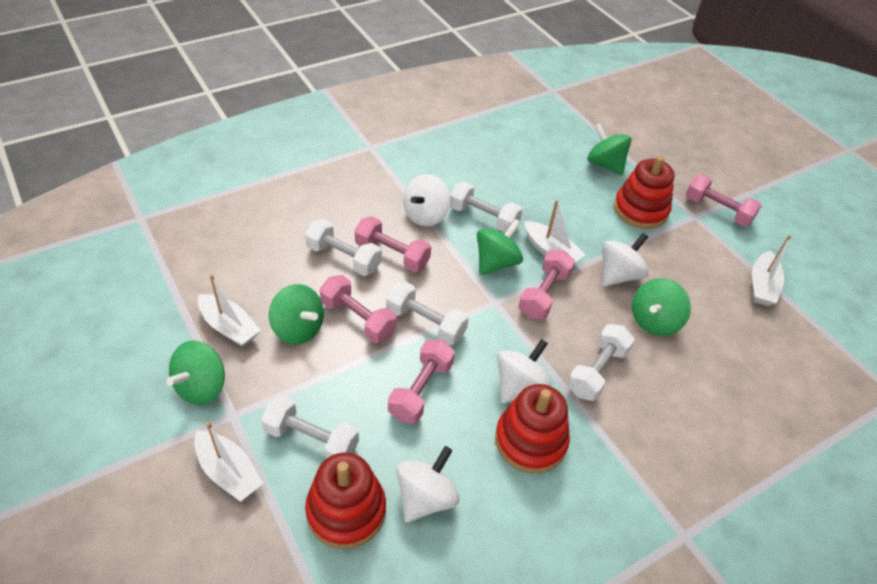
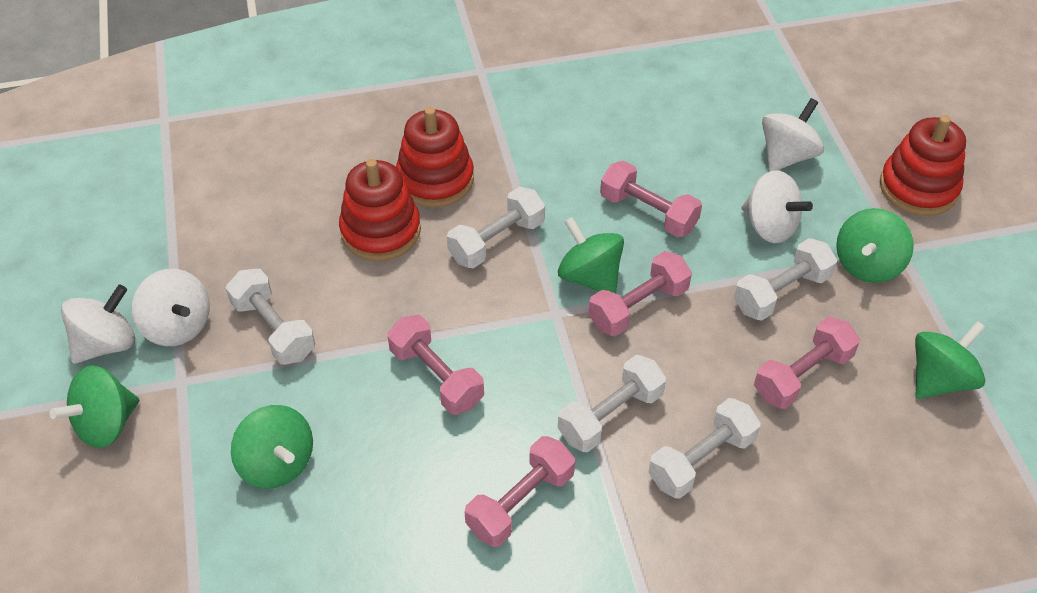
white boat: 4 -> 0

